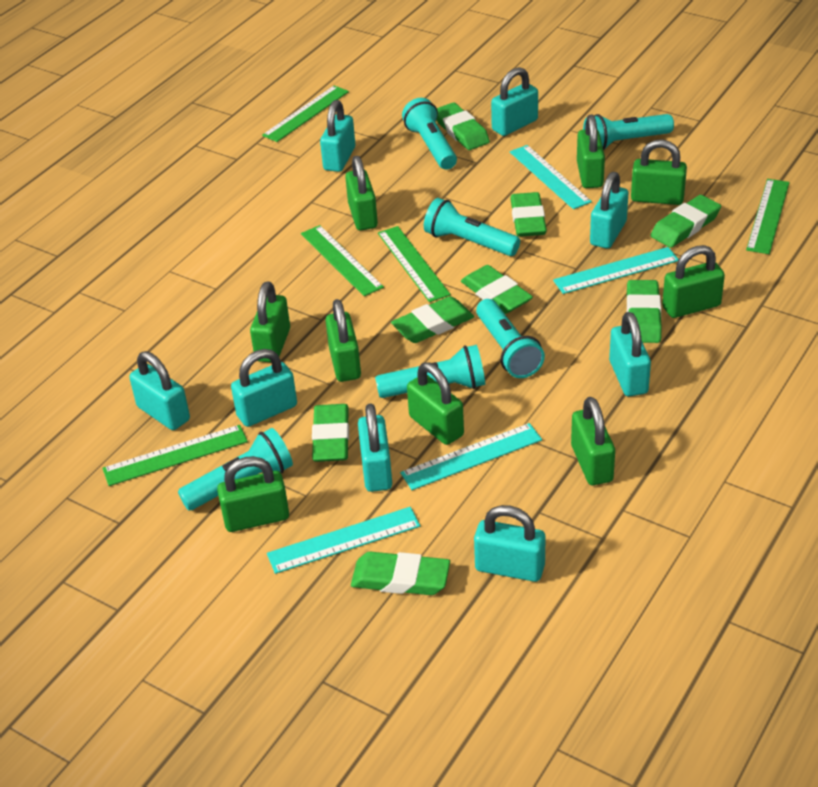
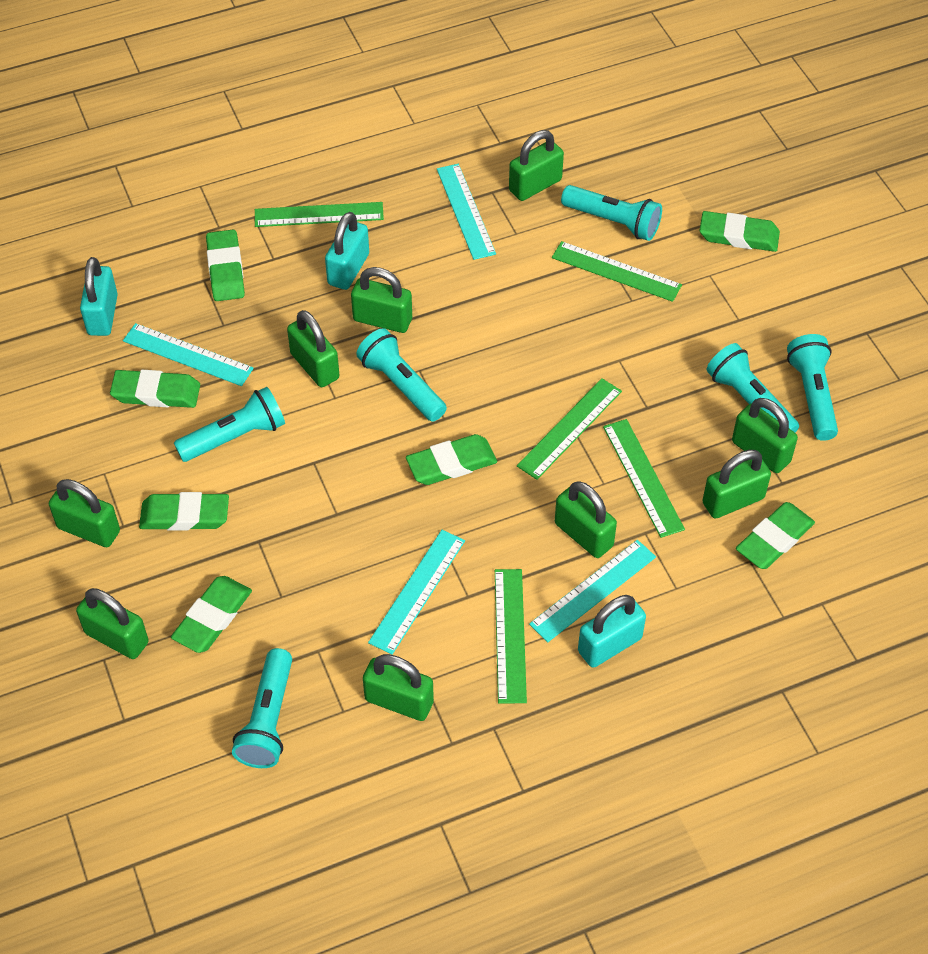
green eraser: 8 -> 7
turquoise padlock: 8 -> 3

